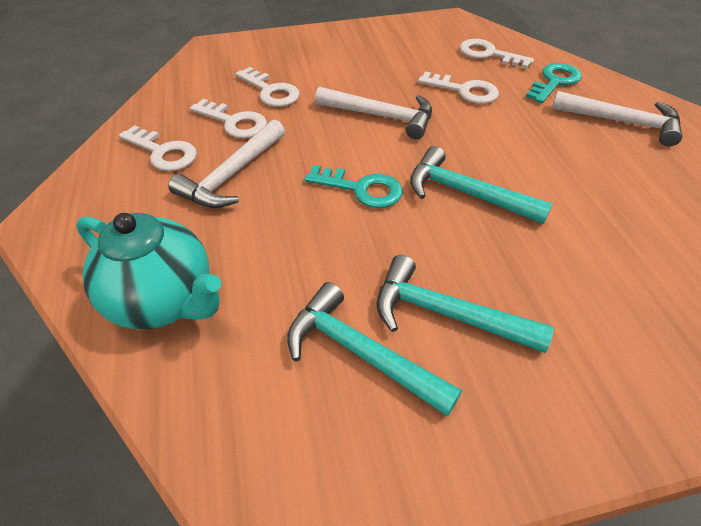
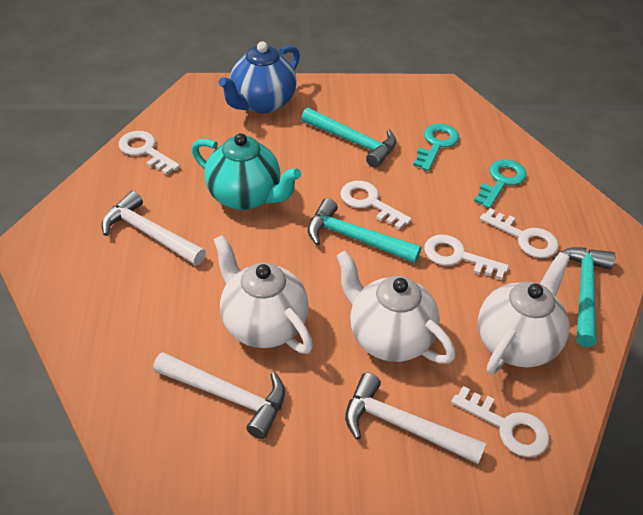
blue teapot: 0 -> 1
white teapot: 0 -> 3

